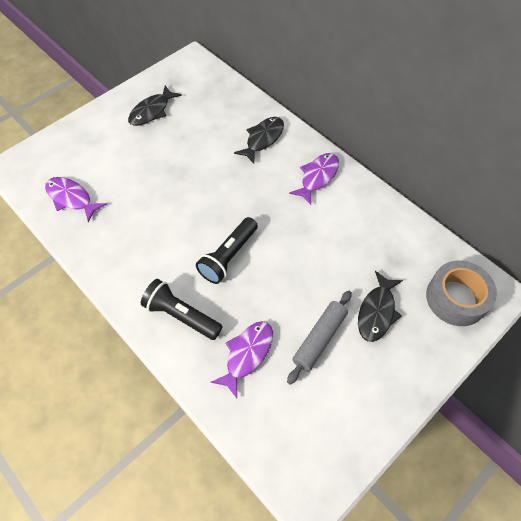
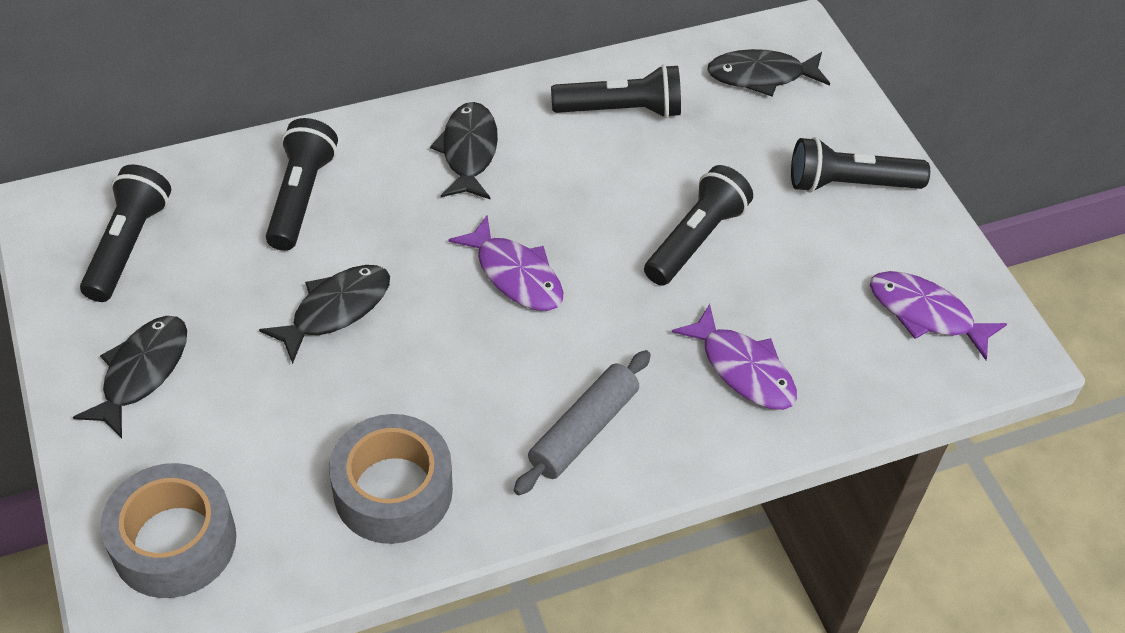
black fish: 3 -> 4
black flashlight: 2 -> 5
grey tape: 1 -> 2

